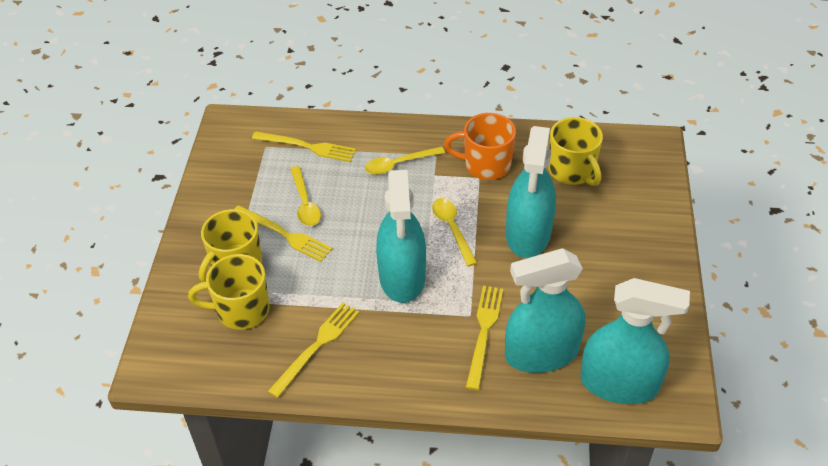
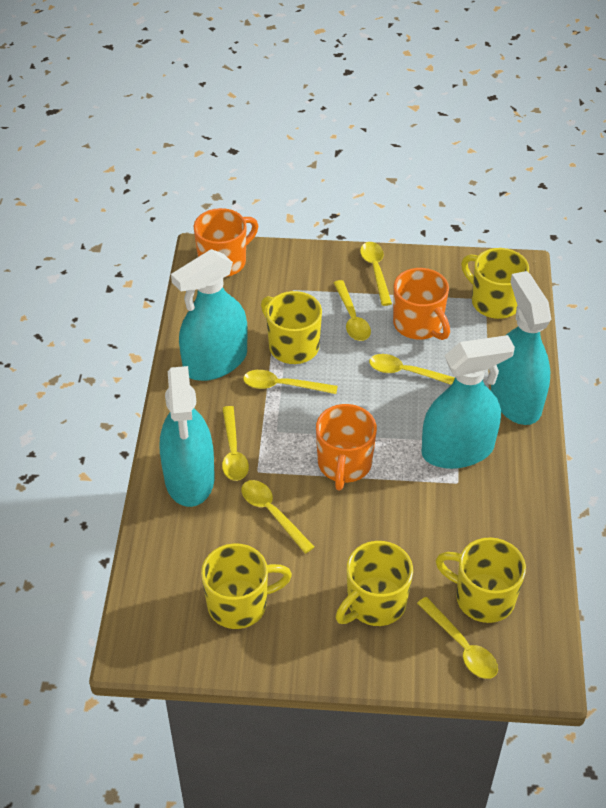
orange mug: 1 -> 3
yellow fork: 4 -> 0
yellow mug: 3 -> 5
yellow spoon: 3 -> 7

